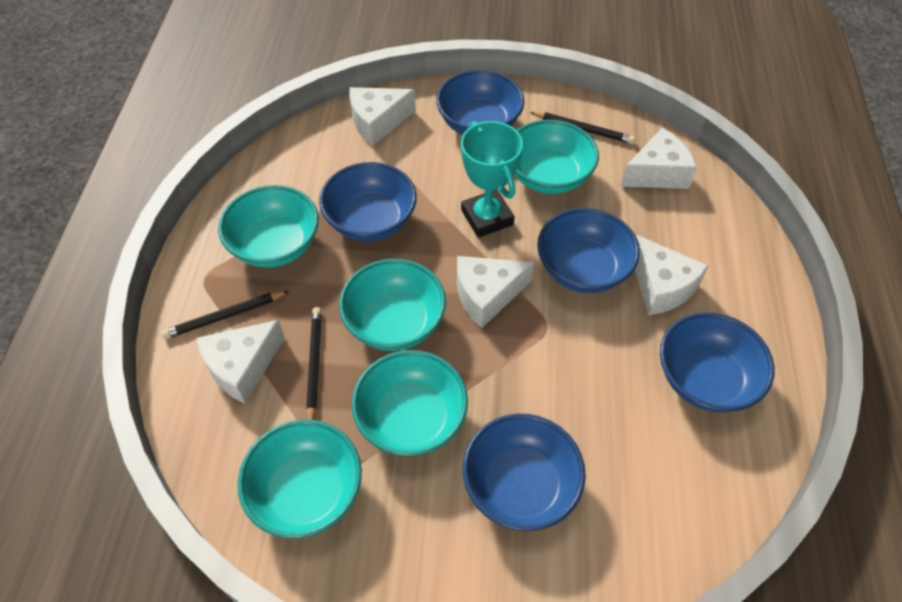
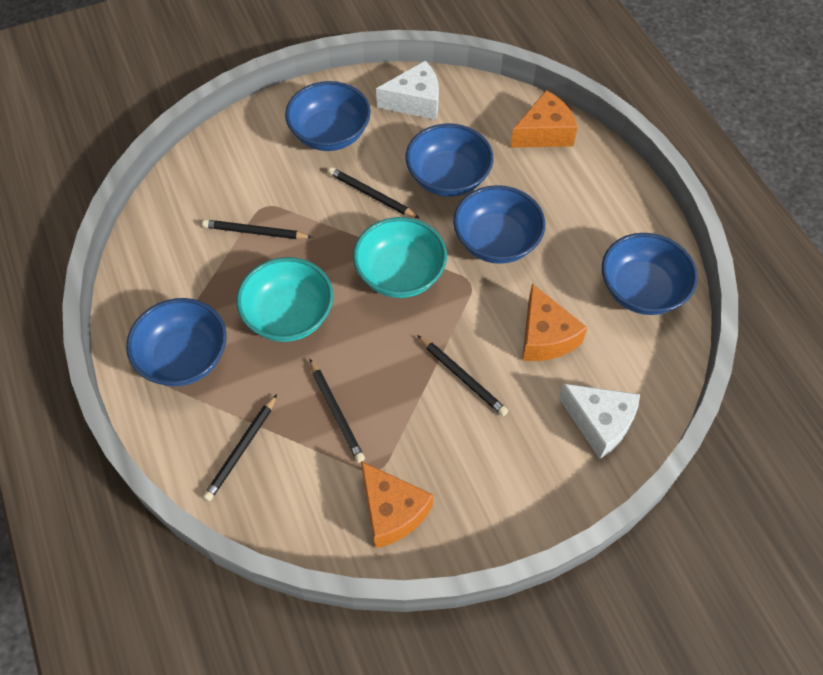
black pencil: 3 -> 5
orange cheese: 0 -> 3
turquoise bowl: 5 -> 2
turquoise trophy: 1 -> 0
white cheese: 5 -> 2

